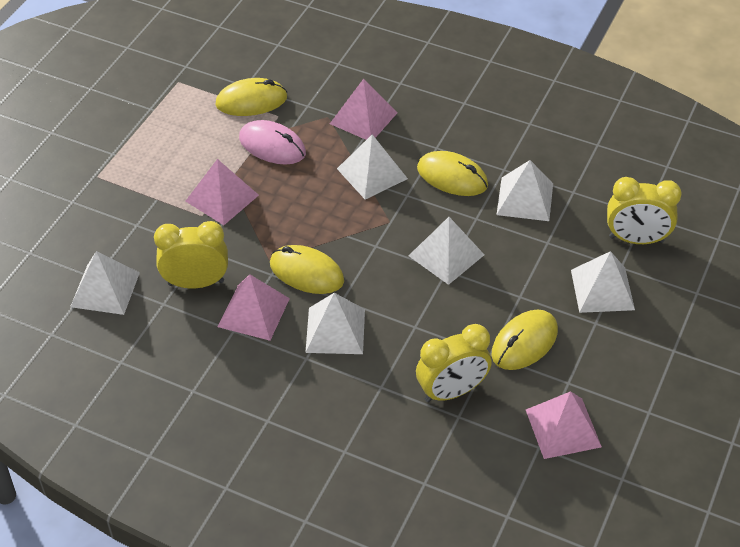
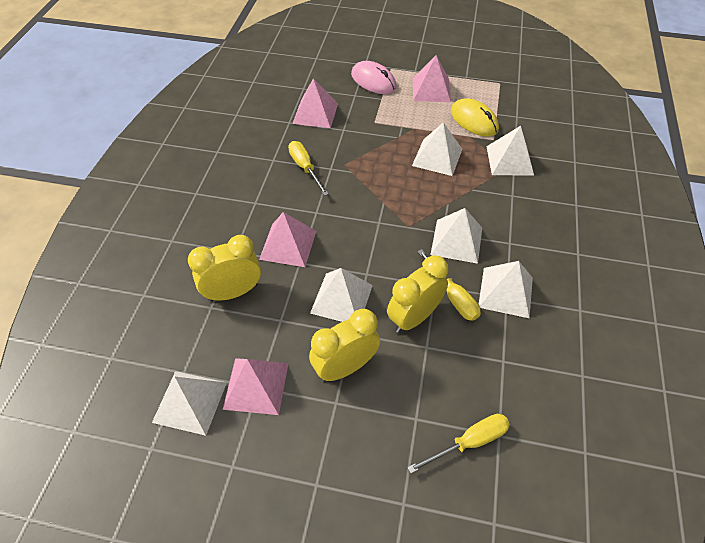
yellow mouse: 4 -> 1
yellow screwdriver: 0 -> 3

